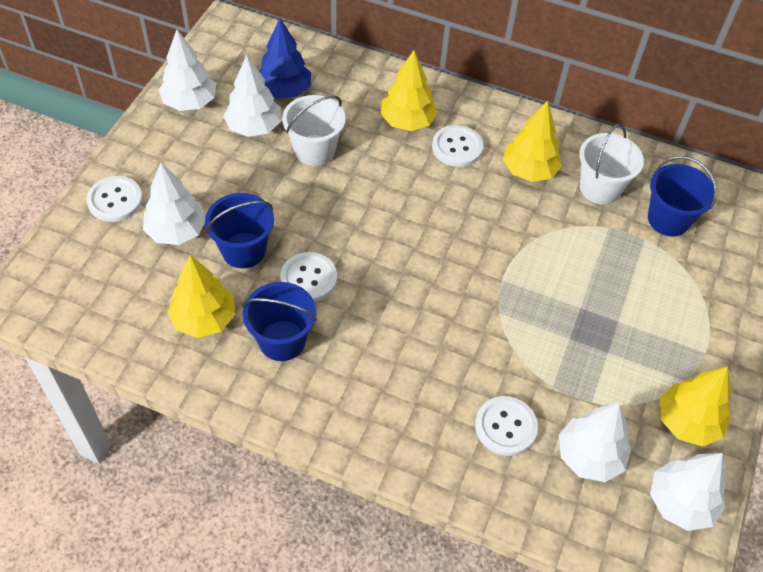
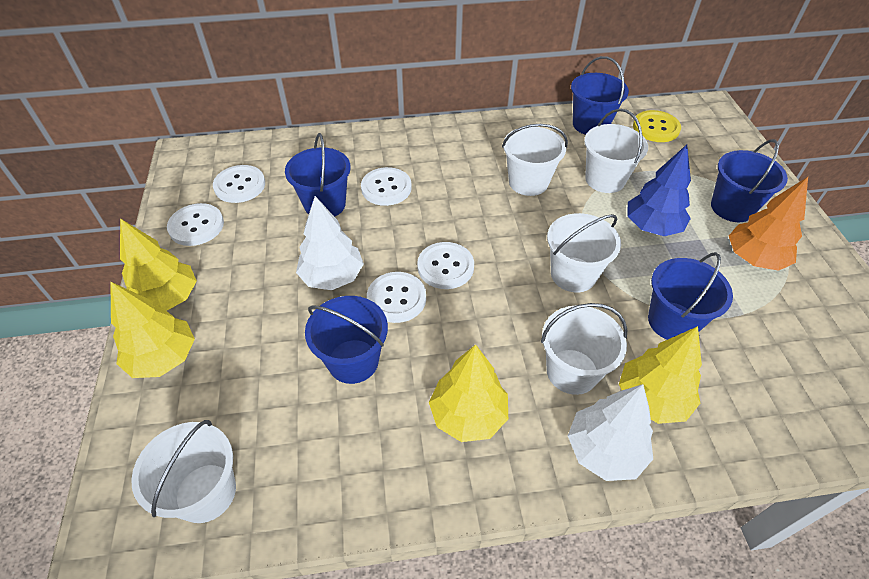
blue bucket: 3 -> 5
orange tree: 0 -> 1
white bucket: 2 -> 5
white button: 4 -> 5
white tree: 5 -> 2
yellow button: 0 -> 1

